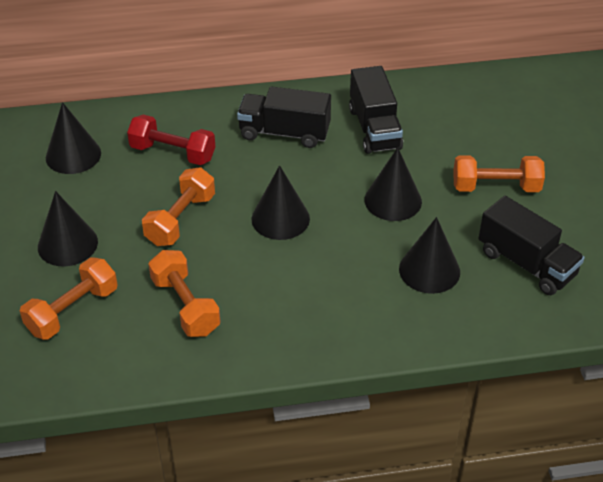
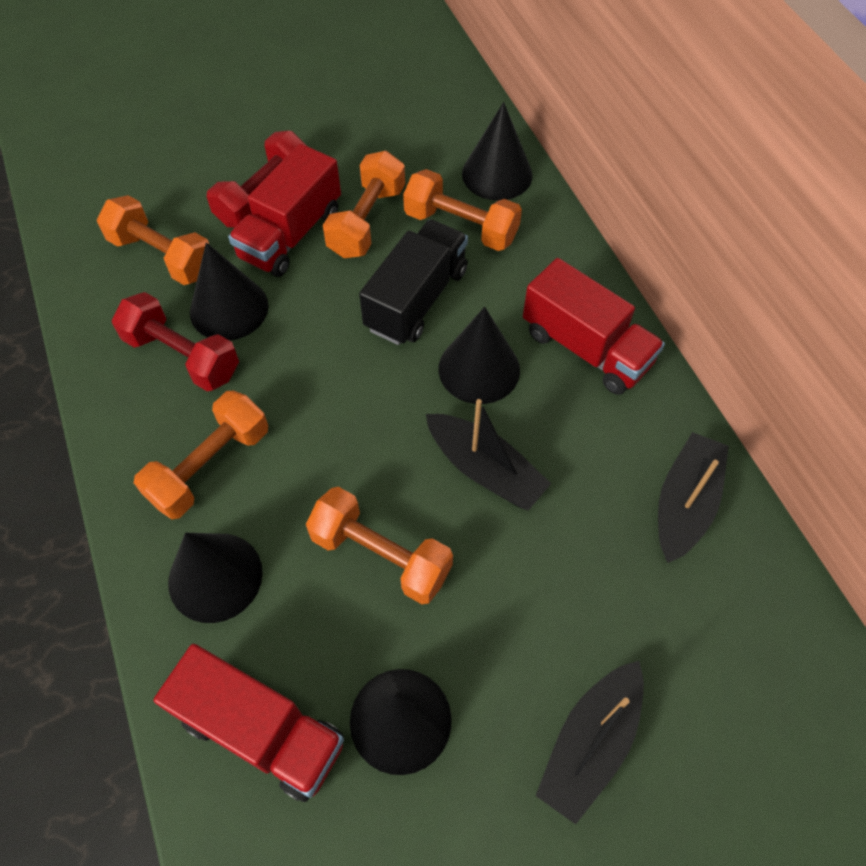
black boat: 0 -> 3
black truck: 3 -> 1
orange dumbbell: 4 -> 5
red dumbbell: 1 -> 2
red truck: 0 -> 3

